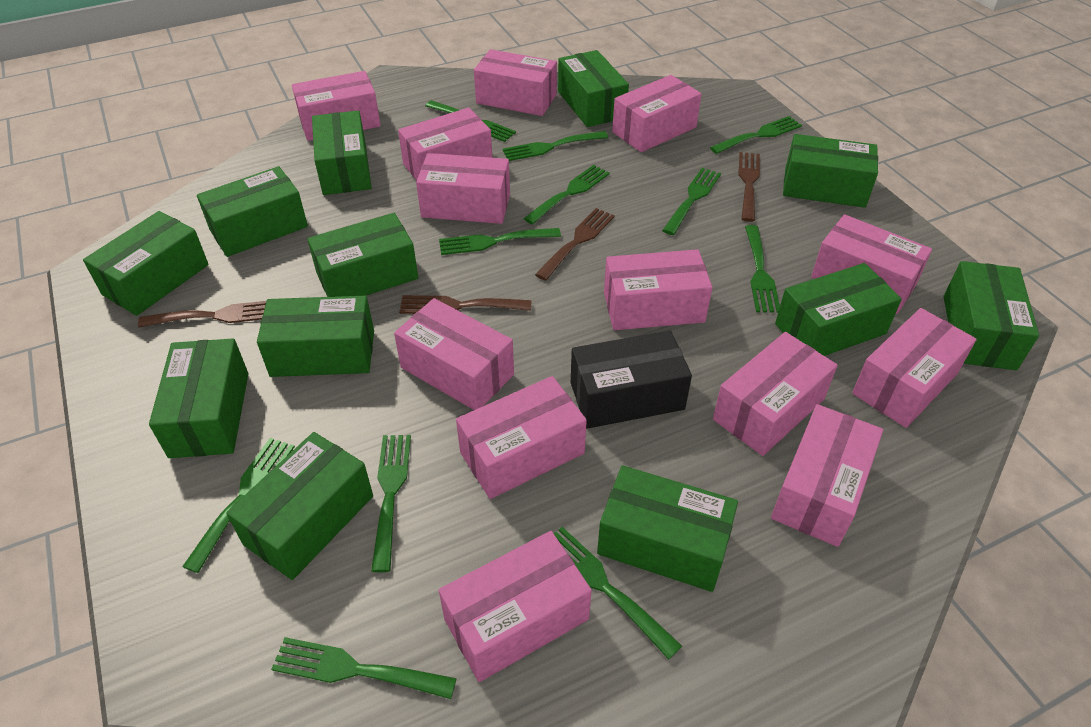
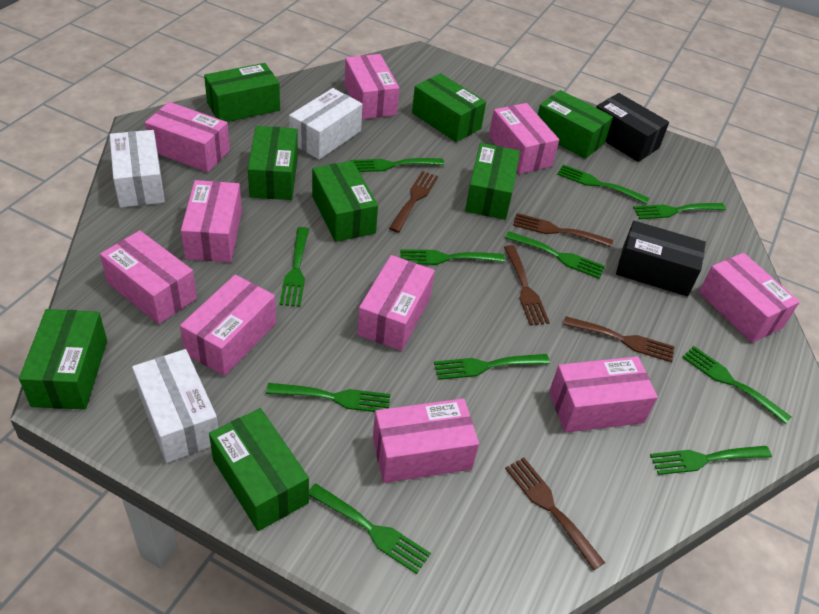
black box: 1 -> 2
brown fork: 4 -> 5
green box: 12 -> 8
pink box: 13 -> 10
white box: 0 -> 3

